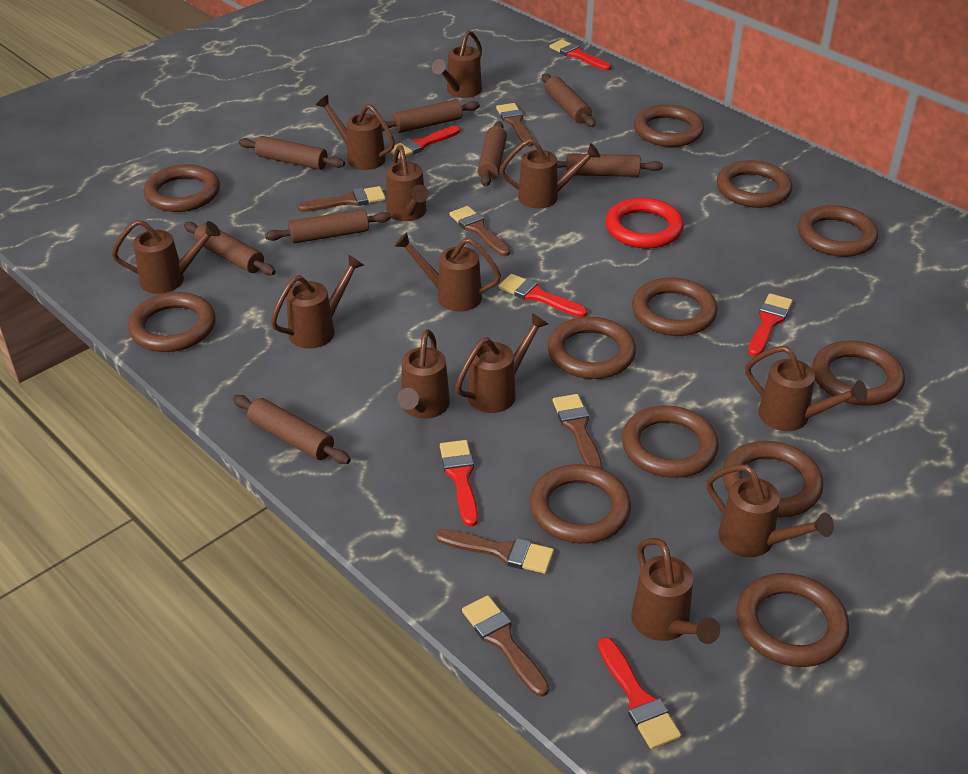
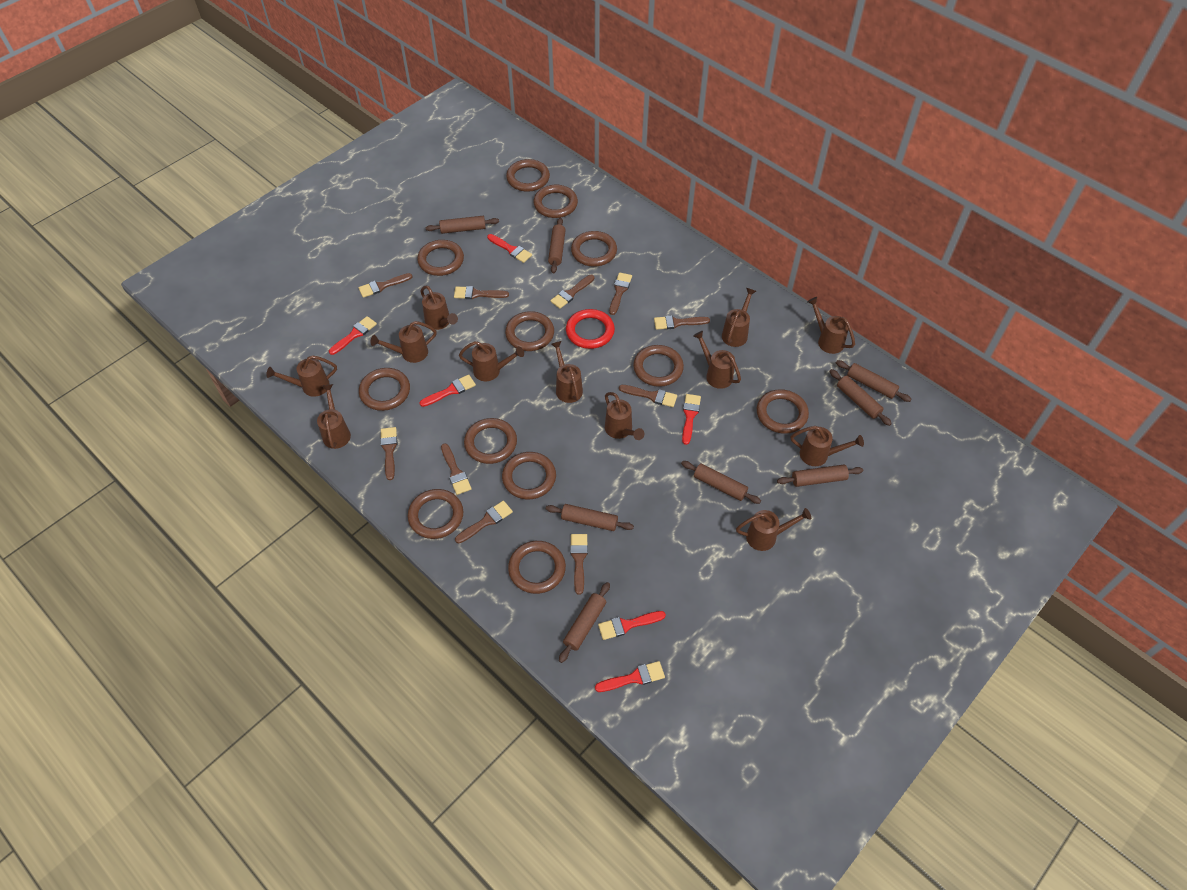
brown brush: 6 -> 10

